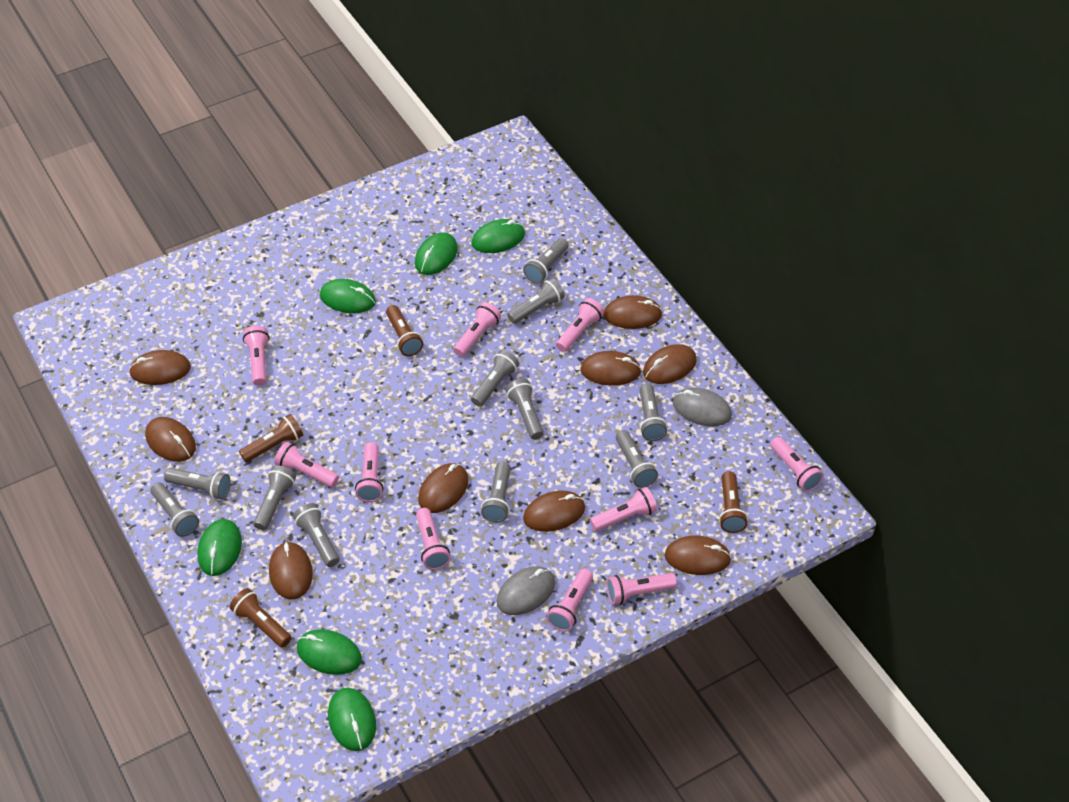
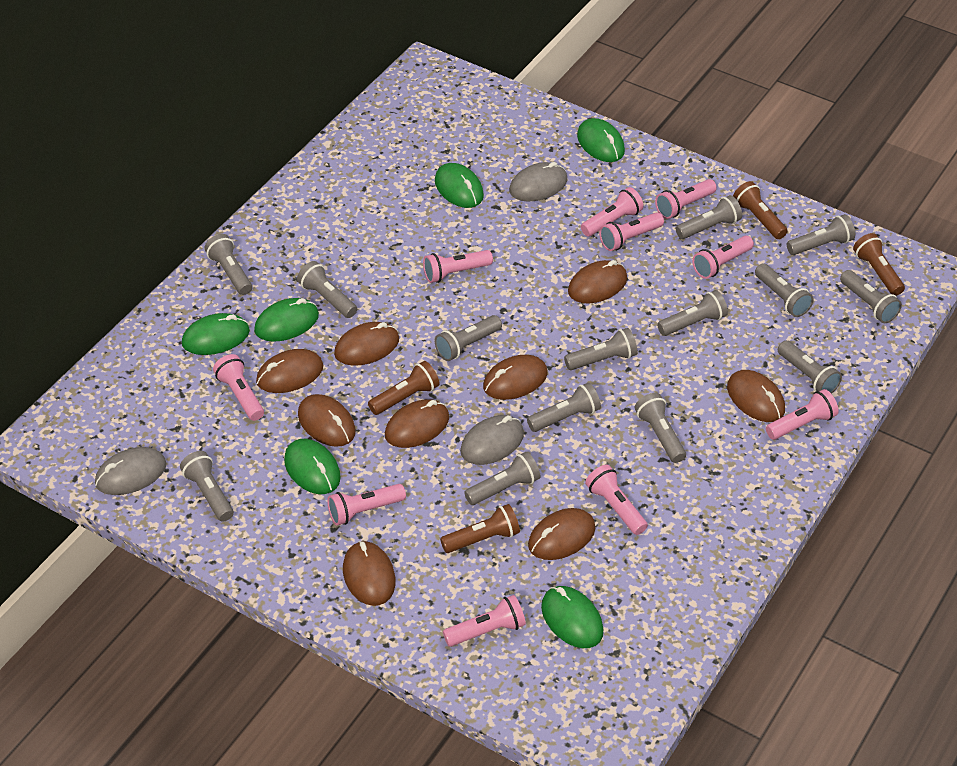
grey flashlight: 11 -> 14
grey mouse: 2 -> 3

